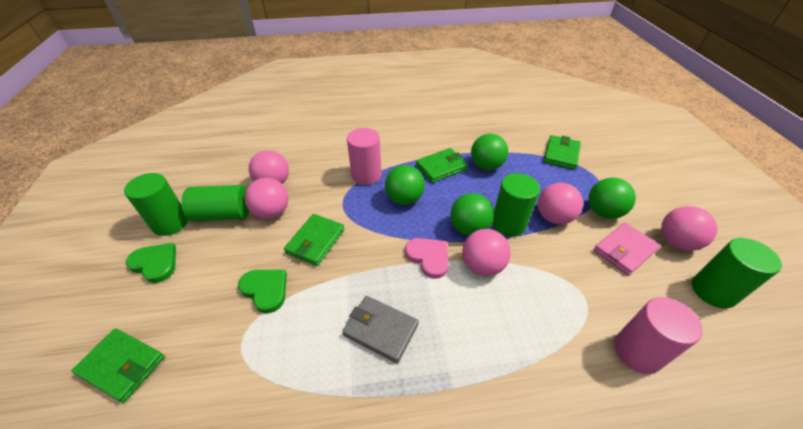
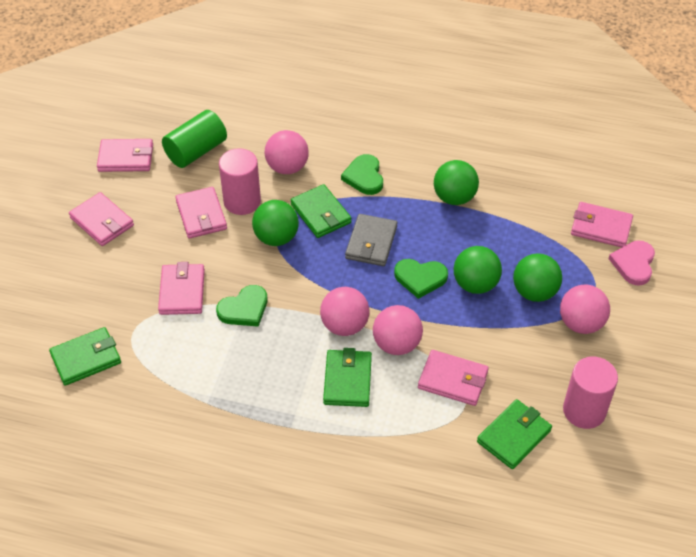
green cylinder: 4 -> 1
green heart: 2 -> 3
pink ball: 5 -> 4
pink wallet: 1 -> 6

